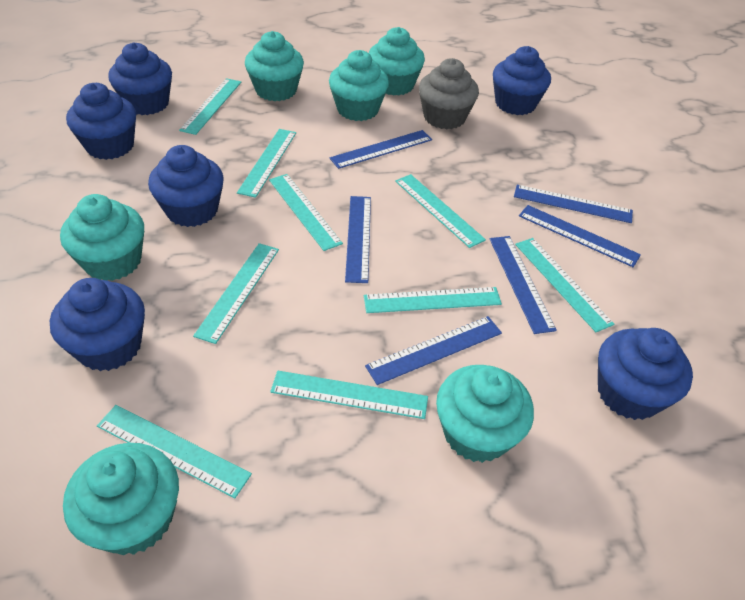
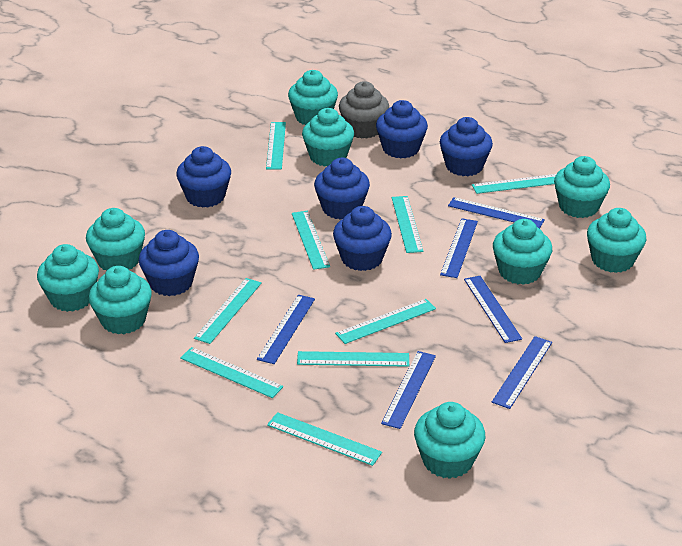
turquoise cupcake: 6 -> 9

